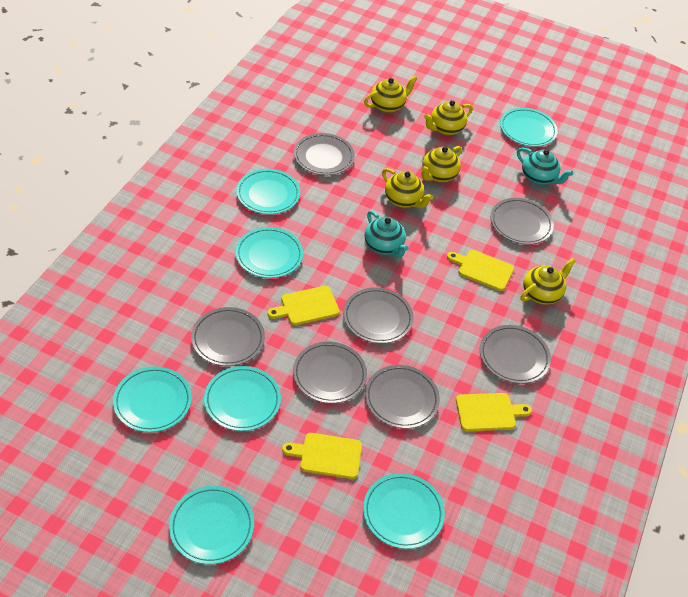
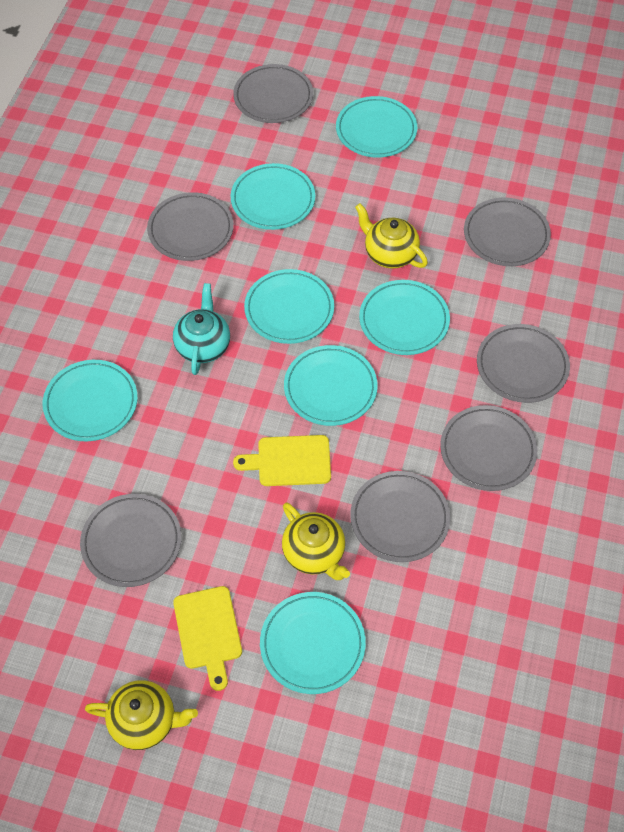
turquoise teapot: 2 -> 1
yellow cutting board: 4 -> 2
yellow teapot: 5 -> 3

